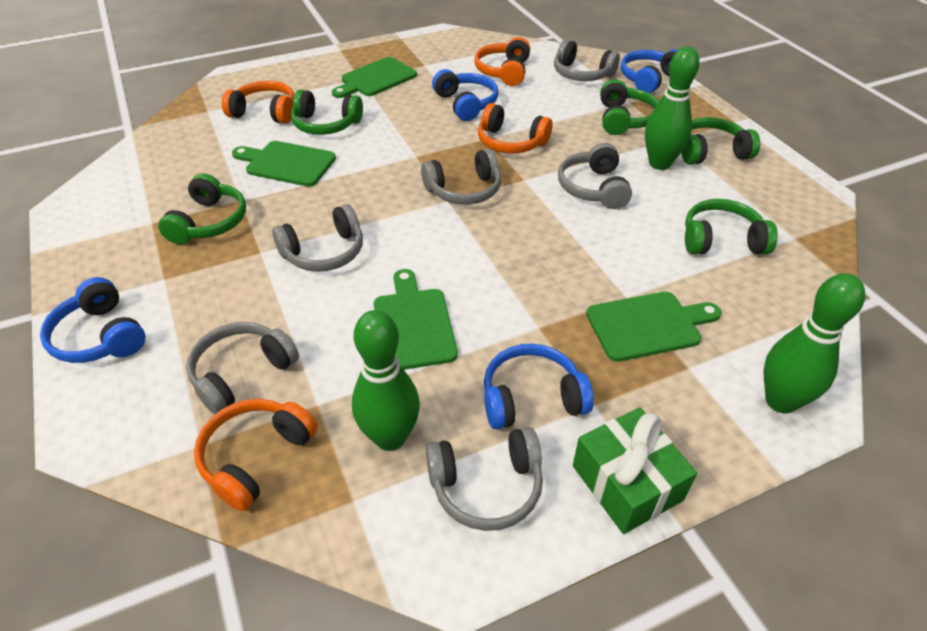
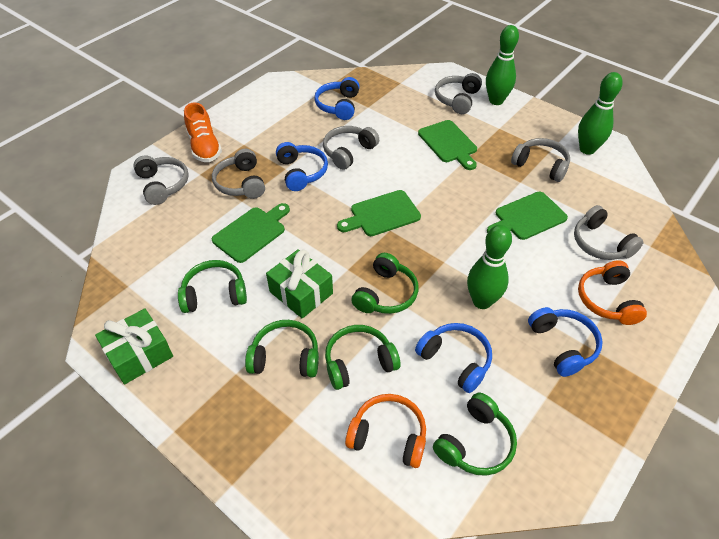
green gift: 1 -> 2
orange headphones: 4 -> 2
orange shoe: 0 -> 1

